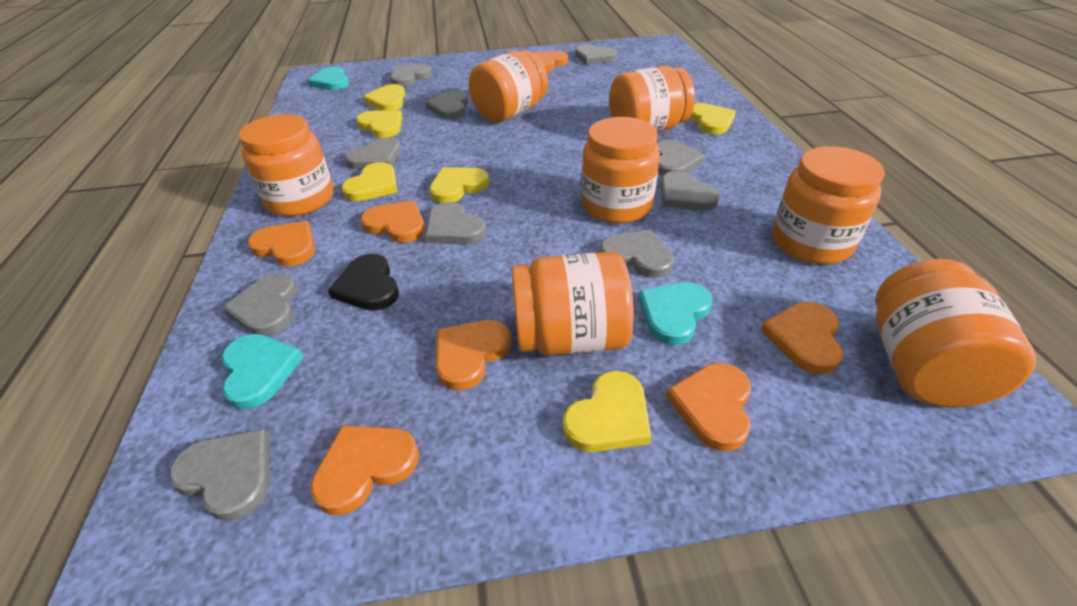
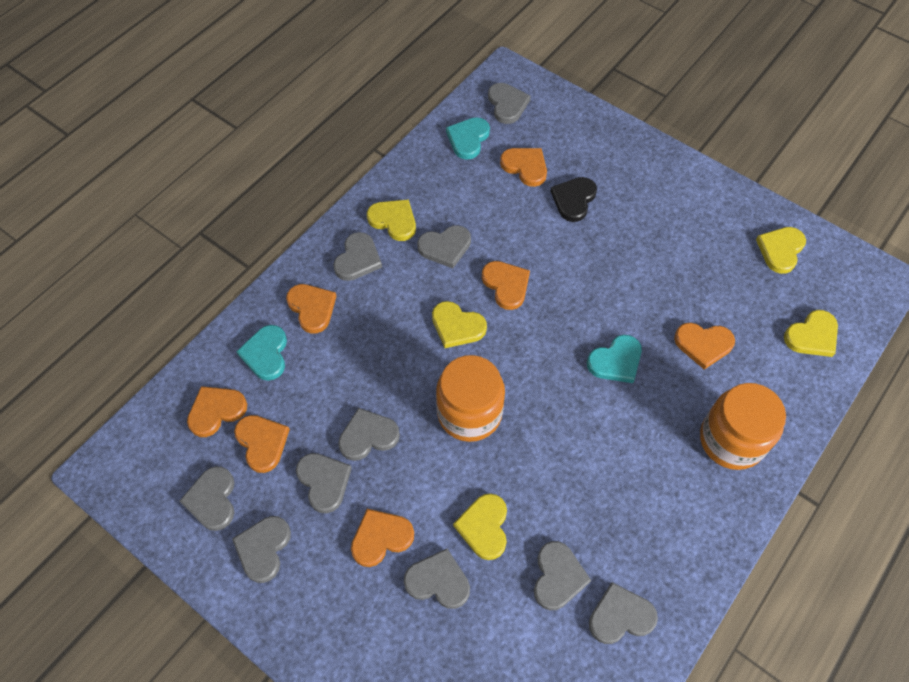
orange jar: 7 -> 2
yellow heart: 6 -> 5

